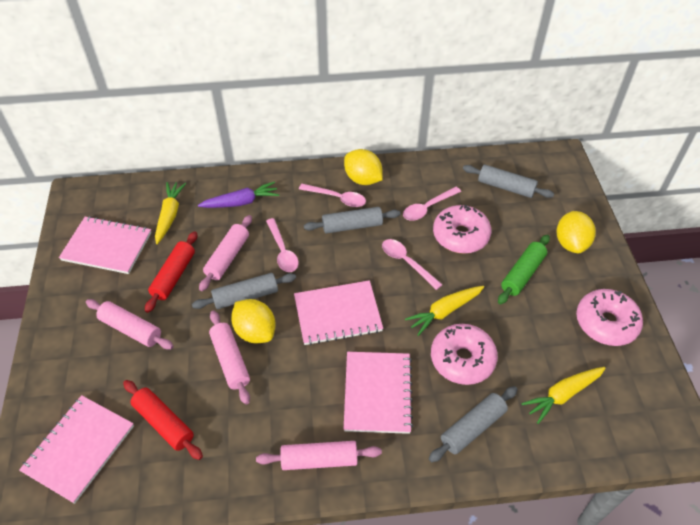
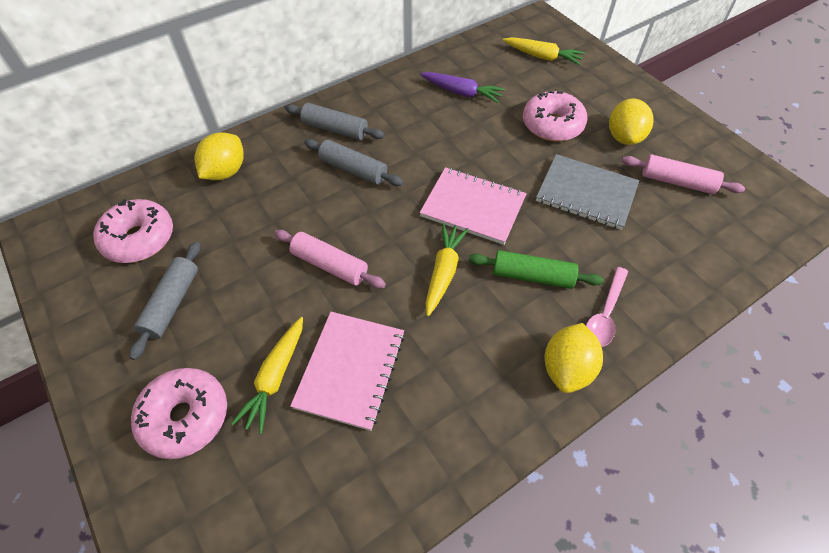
grey notebook: 0 -> 1
grey rolling pin: 4 -> 3
pink notebook: 4 -> 2
pink rolling pin: 4 -> 2
pink spoon: 4 -> 1
red rolling pin: 2 -> 0

